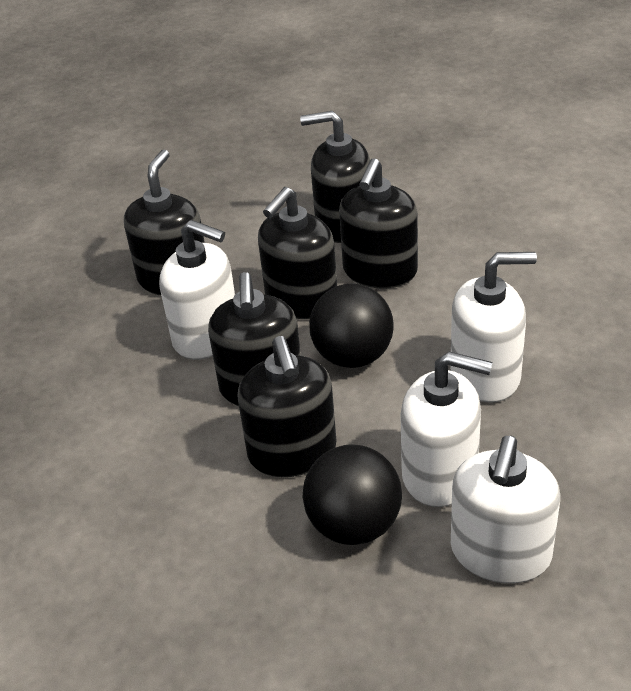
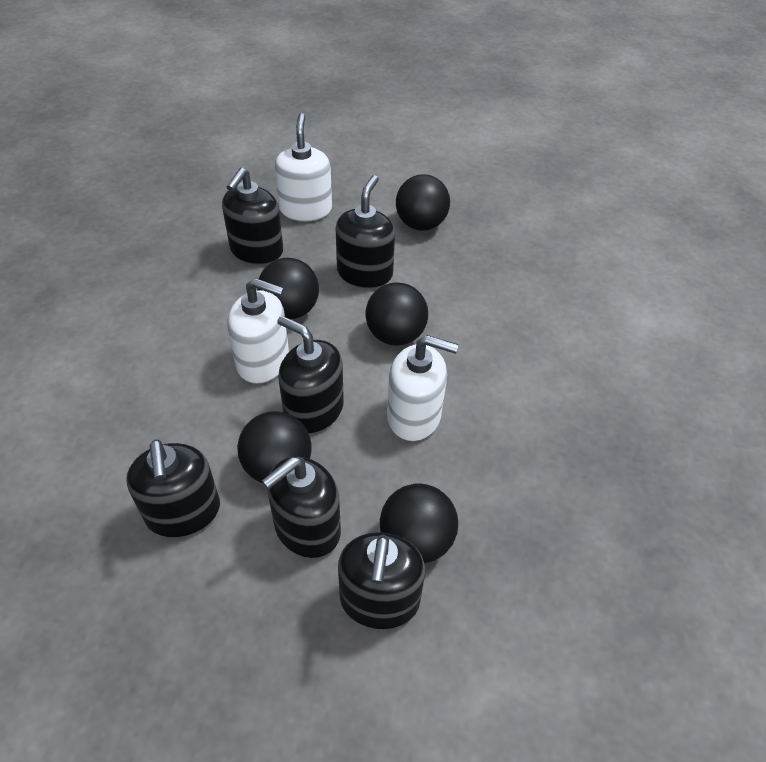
black ball: 2 -> 5
white soap dispenser: 4 -> 3

